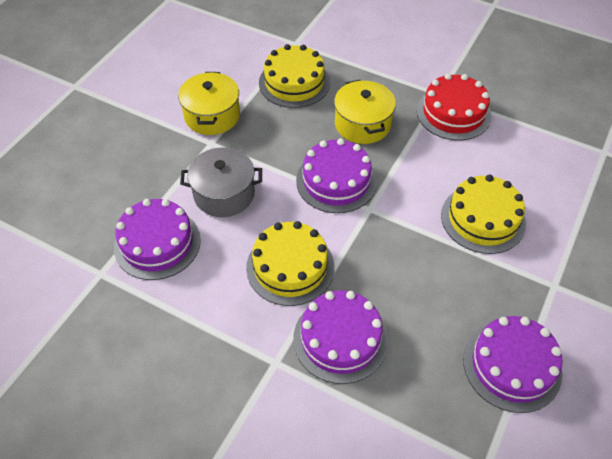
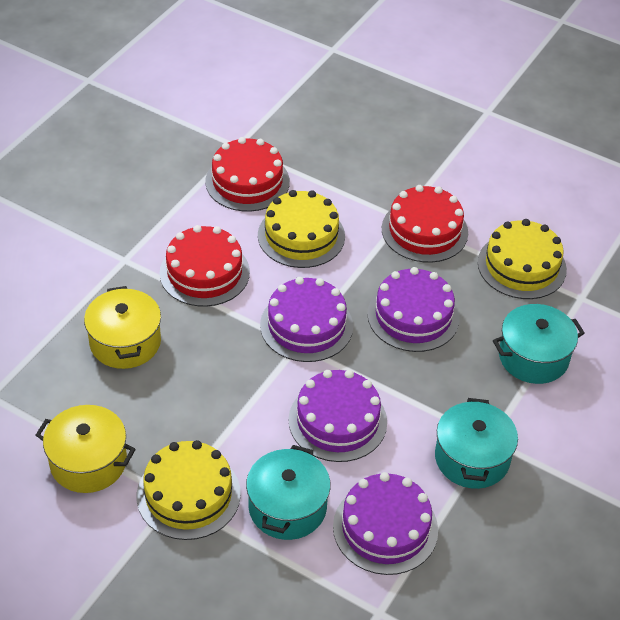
grey pot: 1 -> 0
red cake: 1 -> 3
turquoise pot: 0 -> 3

